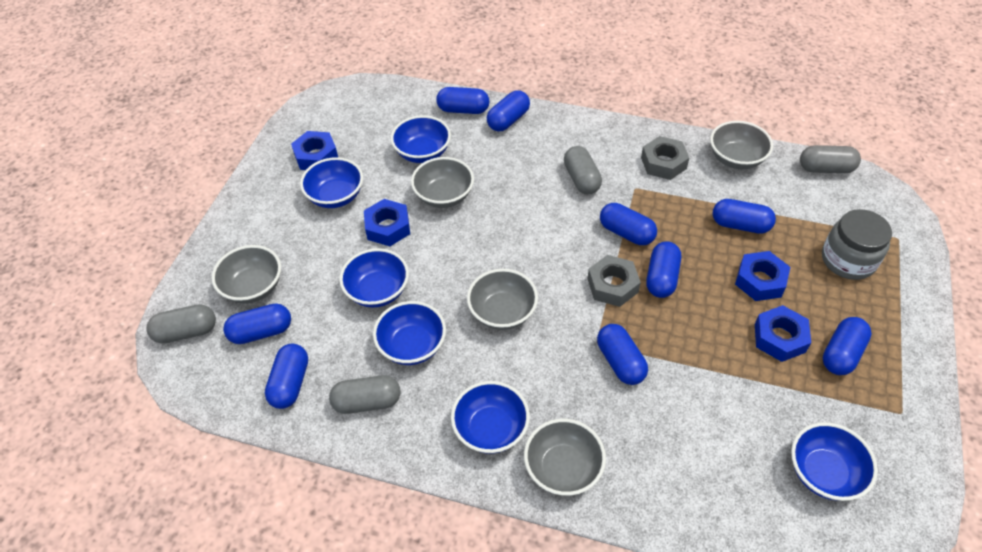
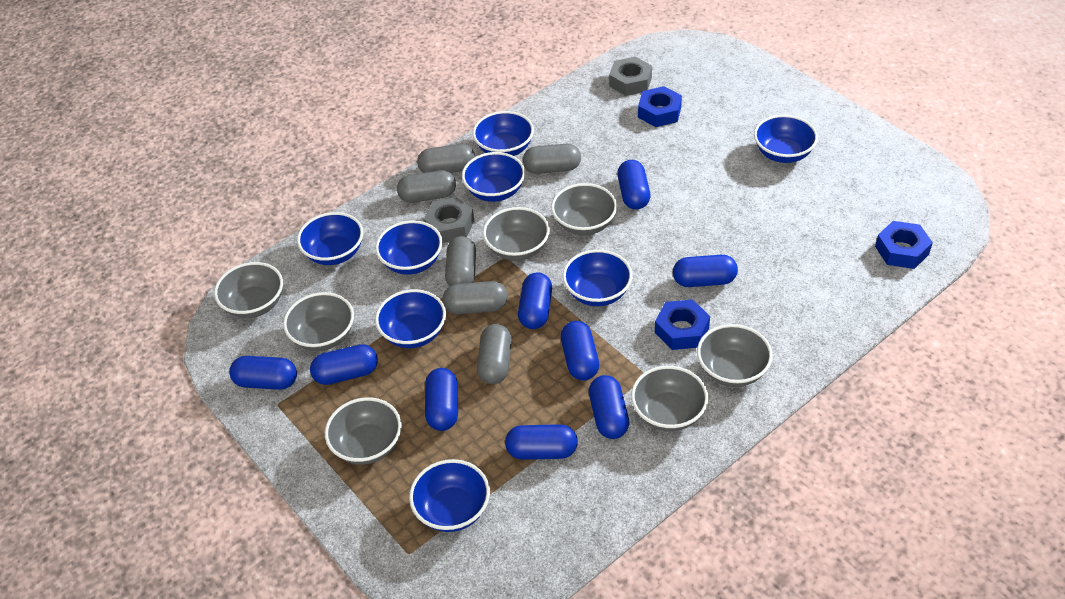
blue bowl: 6 -> 8
blue nut: 4 -> 3
grey bowl: 5 -> 7
grey capsule: 4 -> 6
grey jar: 1 -> 0

